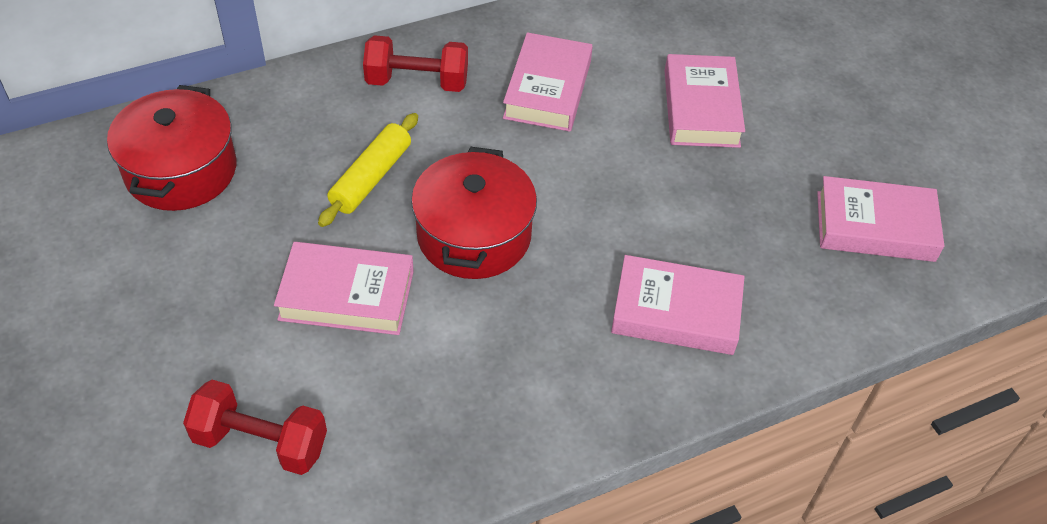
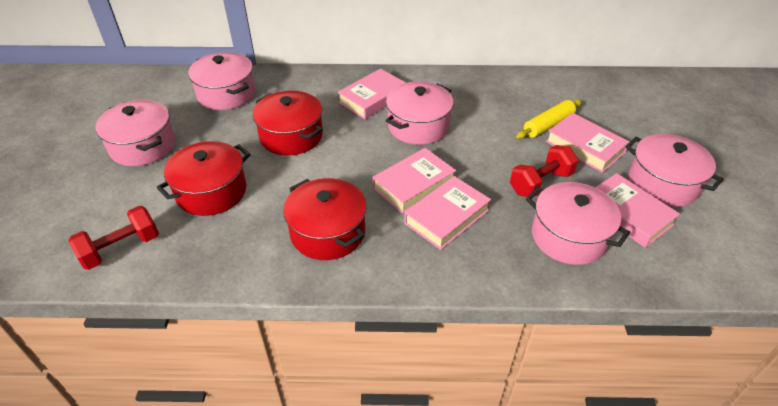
pink pot: 0 -> 5
red pot: 2 -> 3

